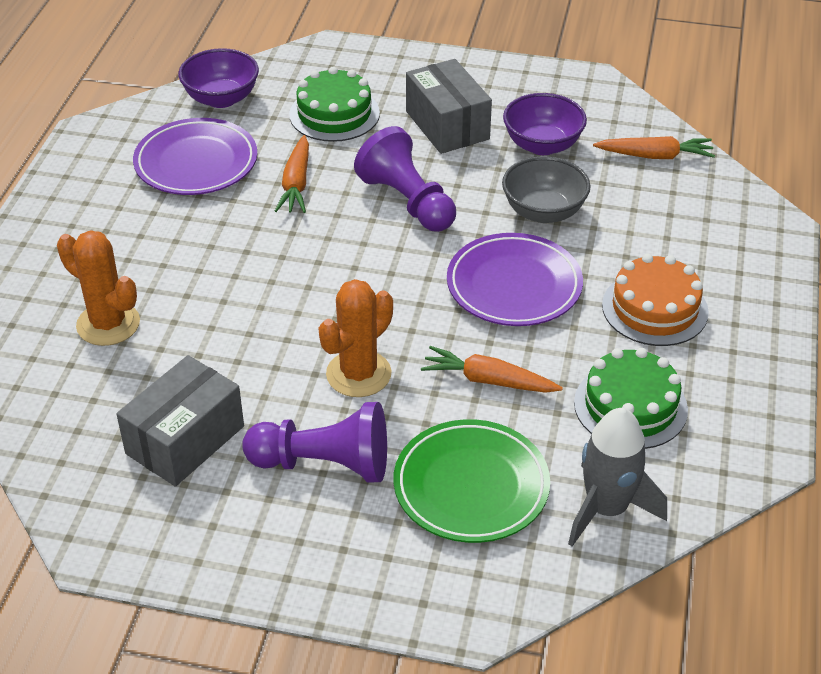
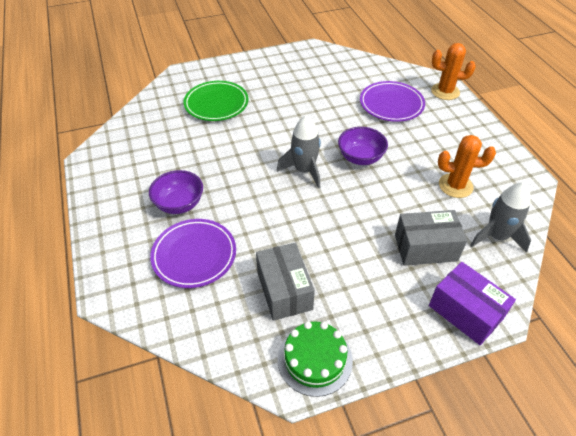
green cake: 2 -> 1
grey bowl: 1 -> 0
grey rocket: 1 -> 2
orange cake: 1 -> 0
orange carrot: 3 -> 0
purple box: 0 -> 1
purple pawn: 2 -> 0

